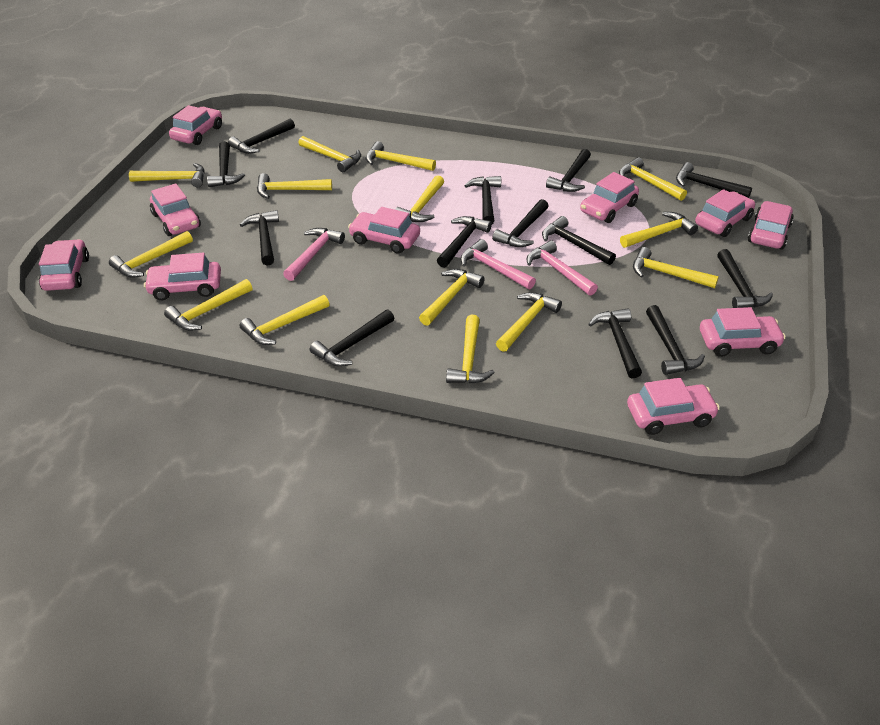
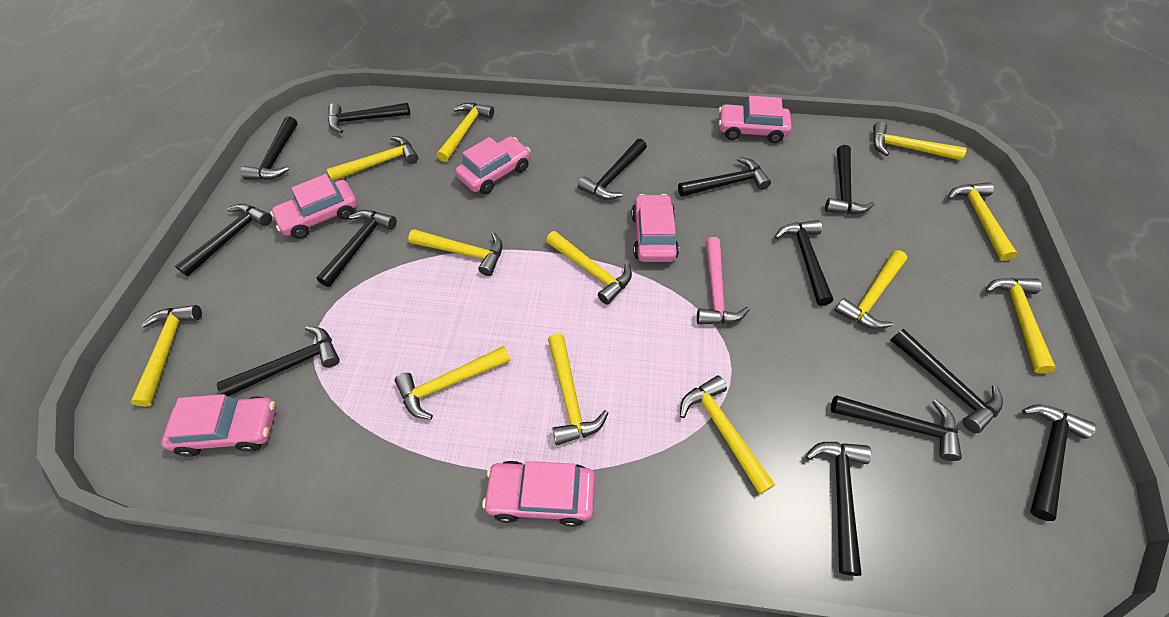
pink car: 10 -> 6
pink hammer: 3 -> 1
yellow hammer: 14 -> 12

